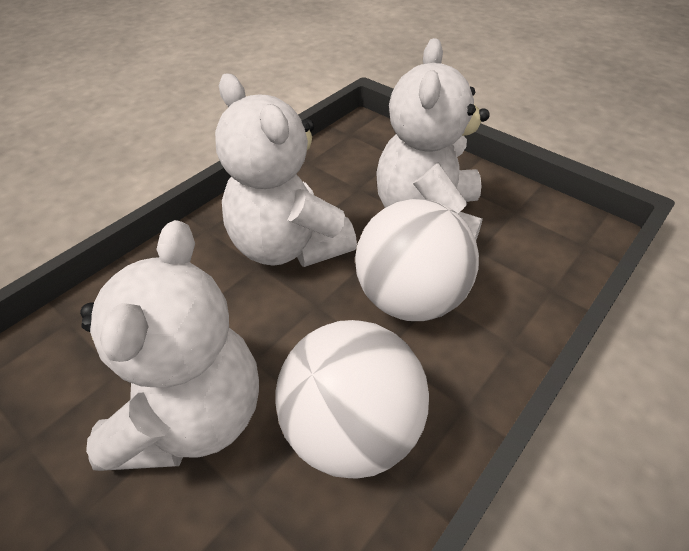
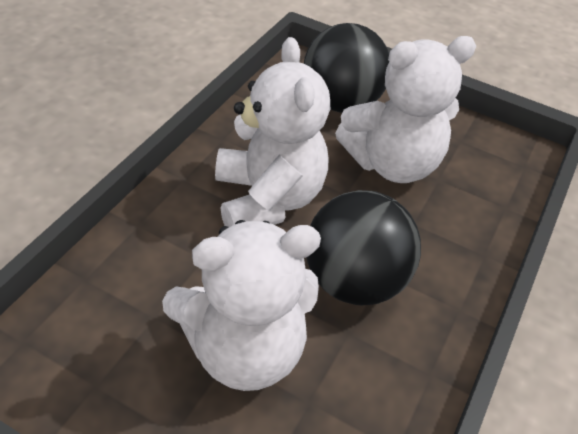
black ball: 0 -> 2
white ball: 2 -> 0

